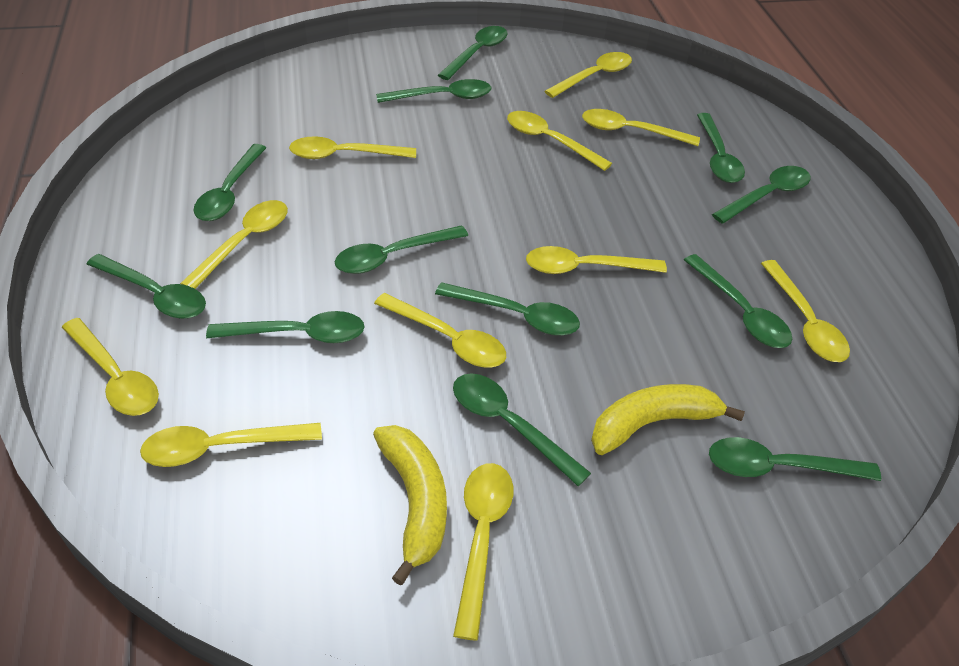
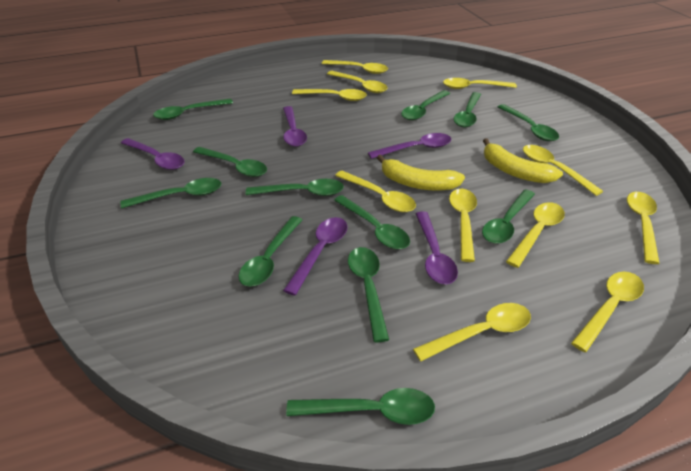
purple spoon: 0 -> 5

